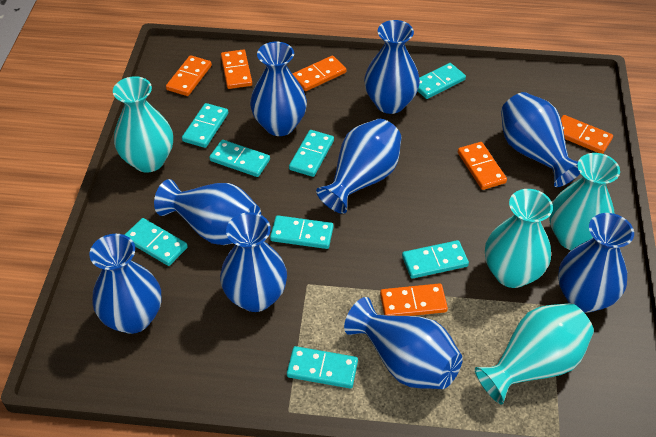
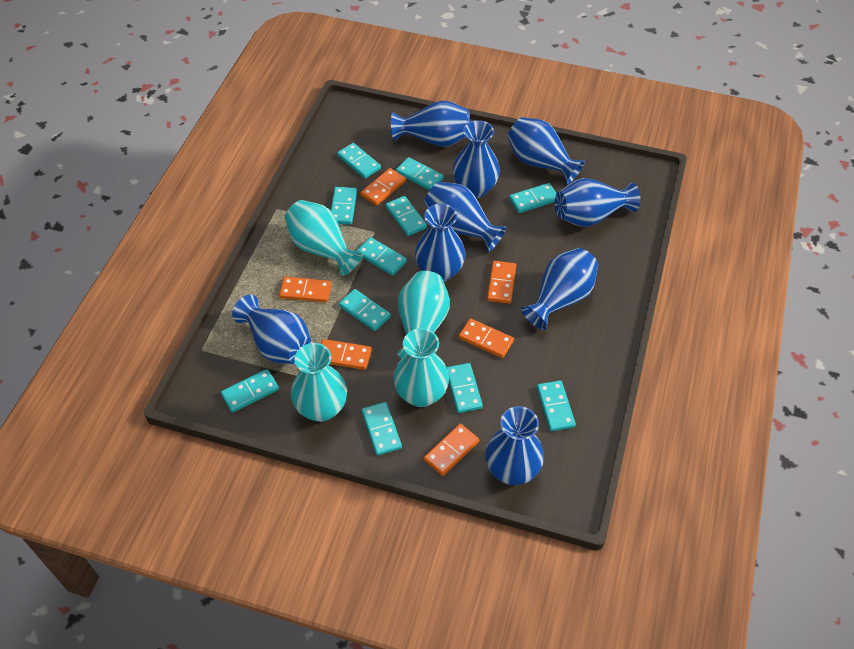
turquoise domino: 8 -> 11

